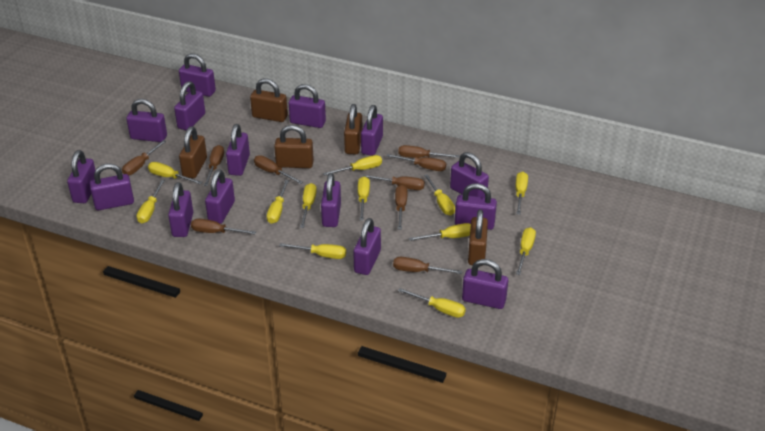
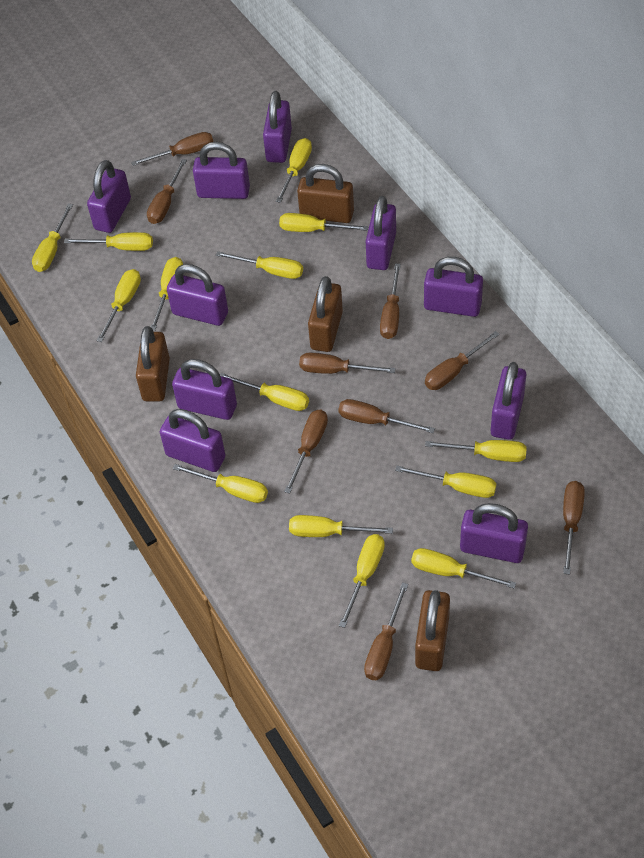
brown padlock: 5 -> 4
purple padlock: 15 -> 10
yellow screwdriver: 12 -> 14

